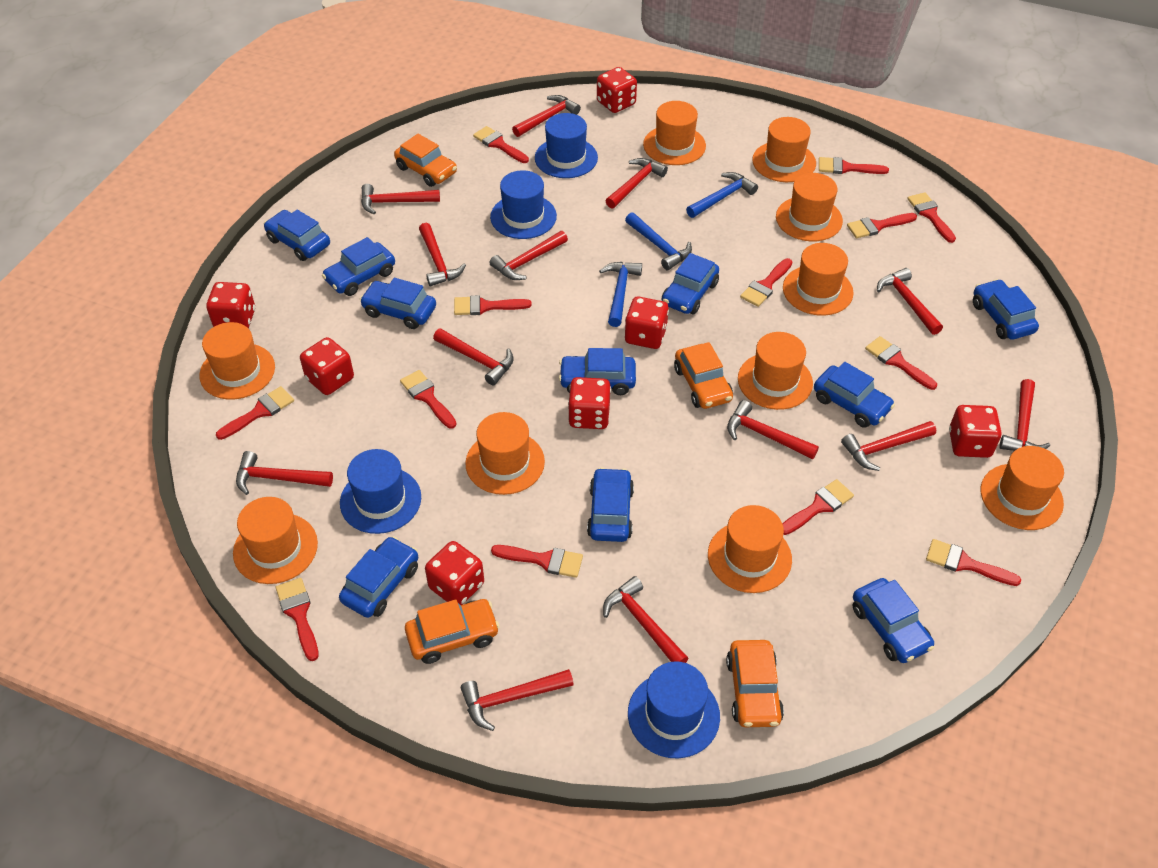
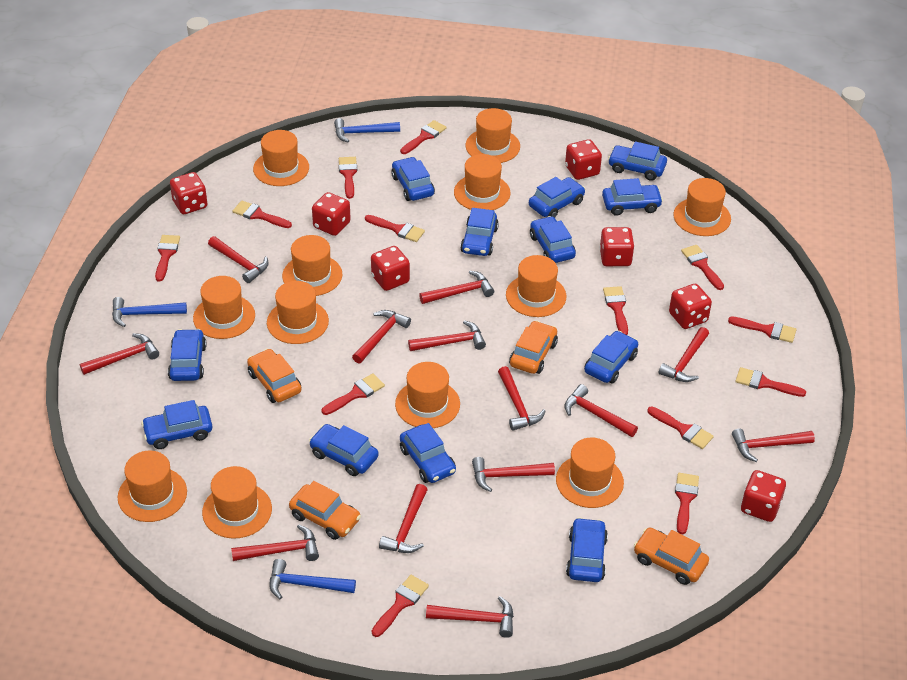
blue car: 10 -> 12
blue hat: 4 -> 0
orange hat: 10 -> 12

